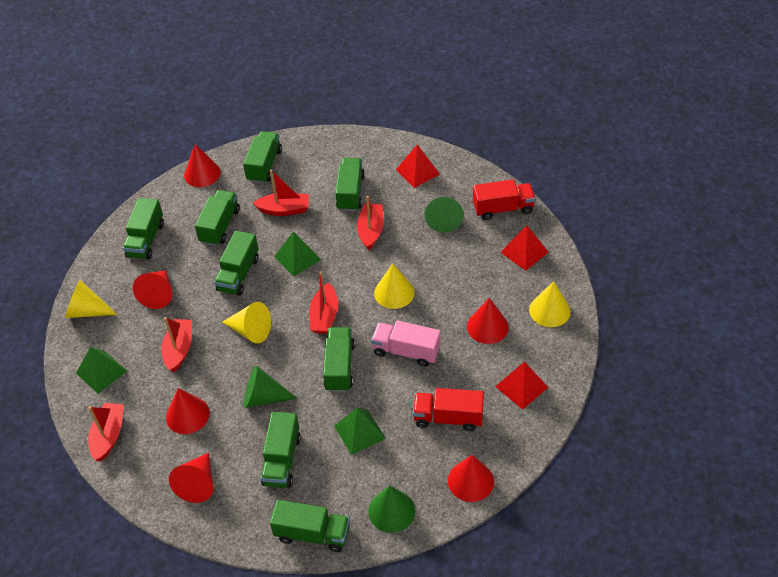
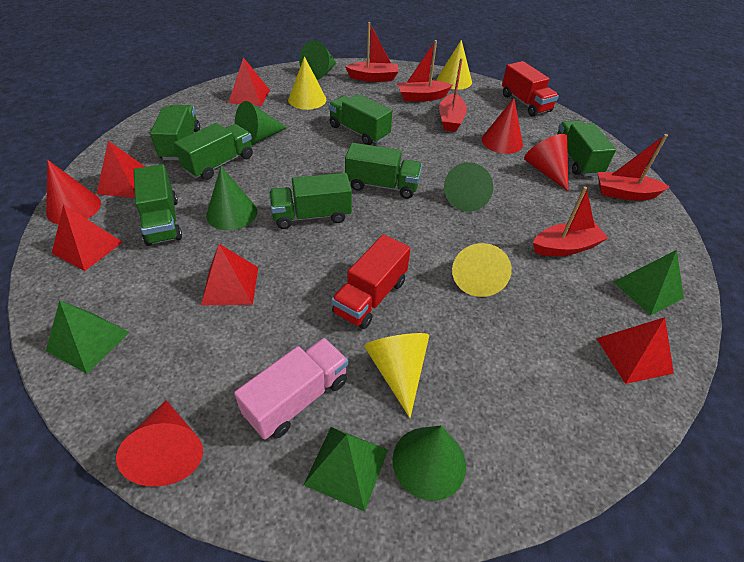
green cone: 3 -> 5
green truck: 8 -> 7
red cone: 6 -> 4
red pyramid: 3 -> 5

